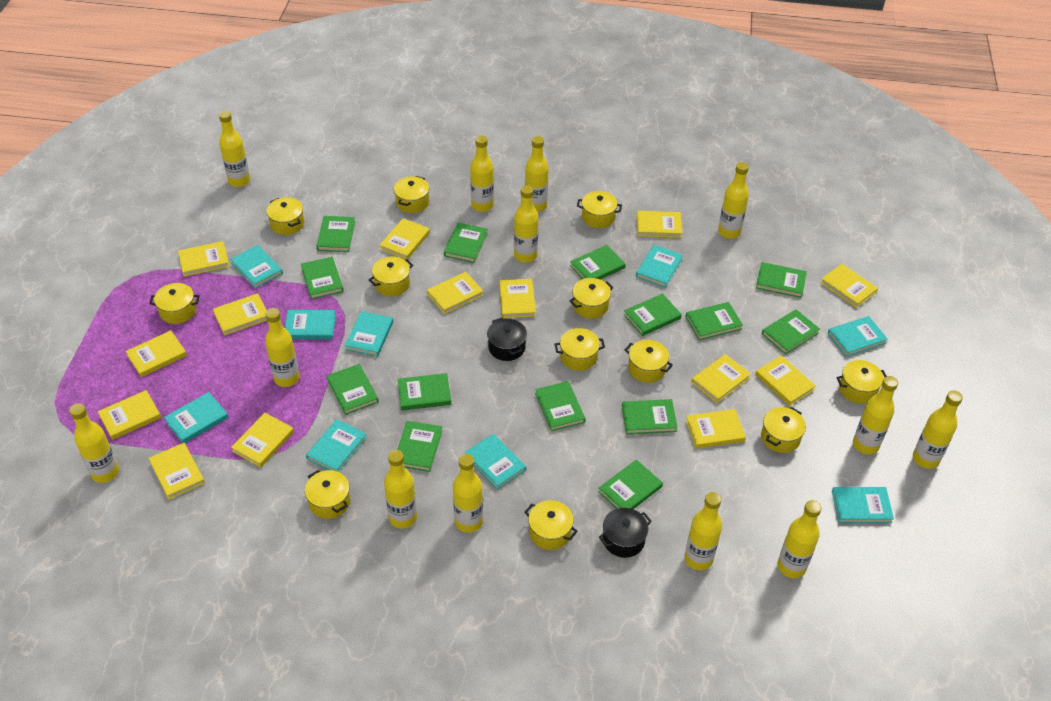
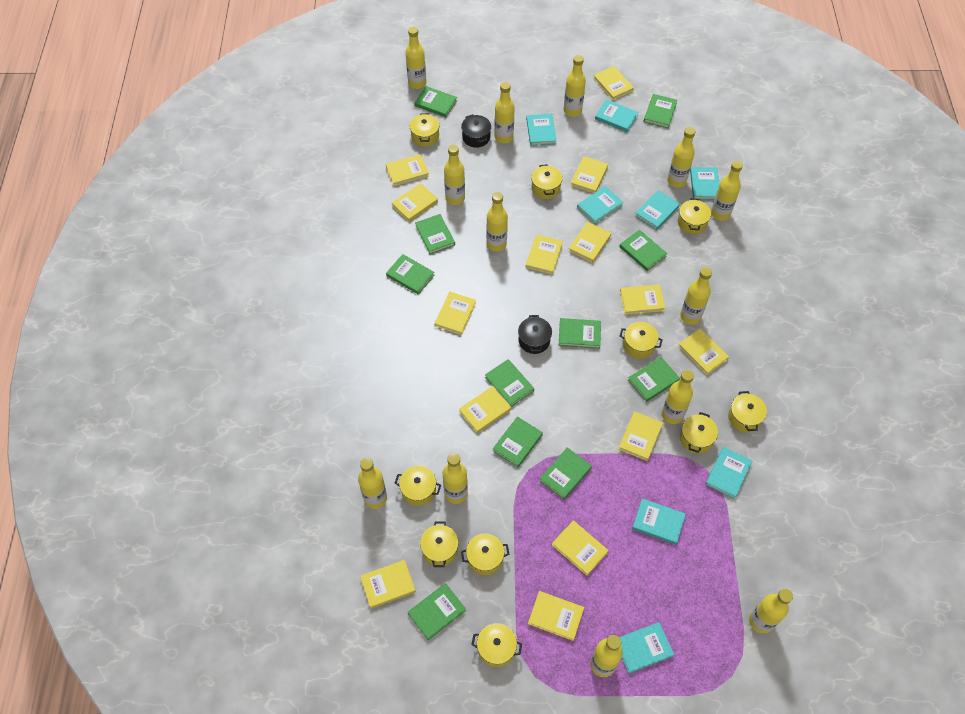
green book: 14 -> 11
turquoise book: 9 -> 8
yellow pot: 12 -> 10

